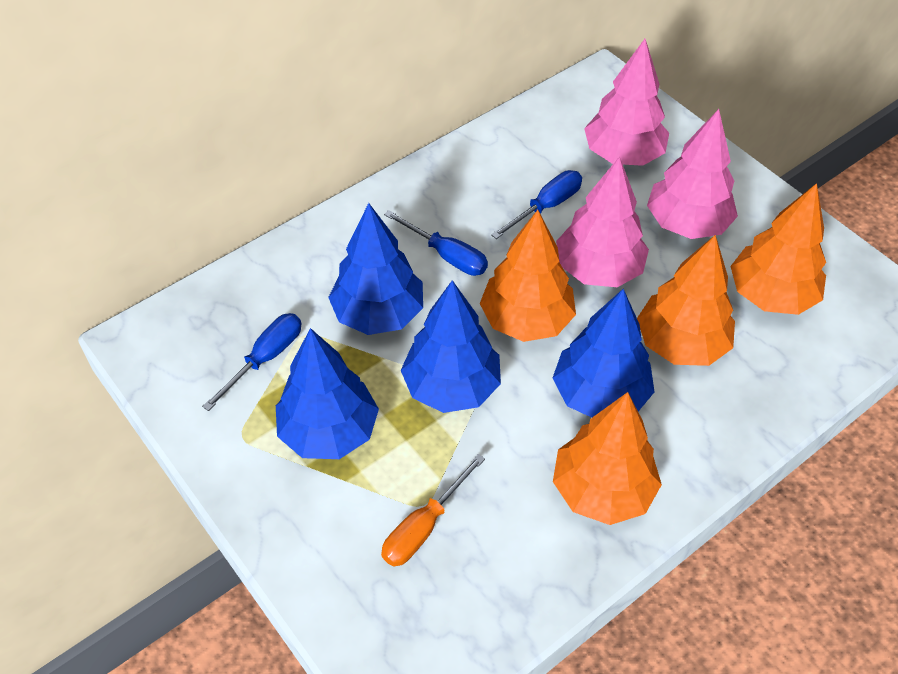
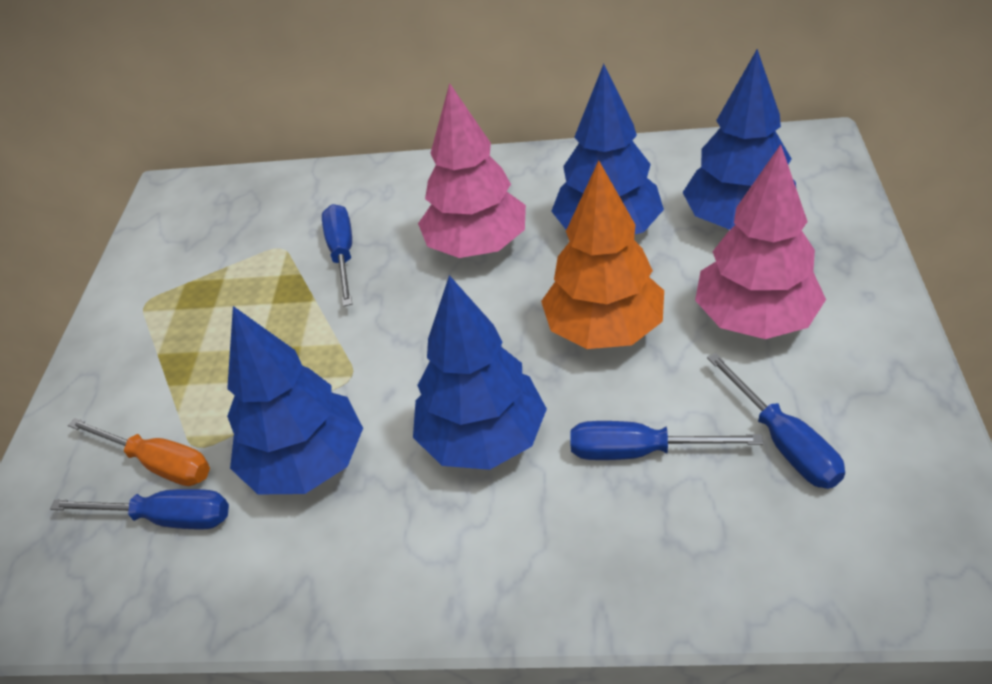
blue screwdriver: 3 -> 4
orange tree: 4 -> 1
pink tree: 3 -> 2

